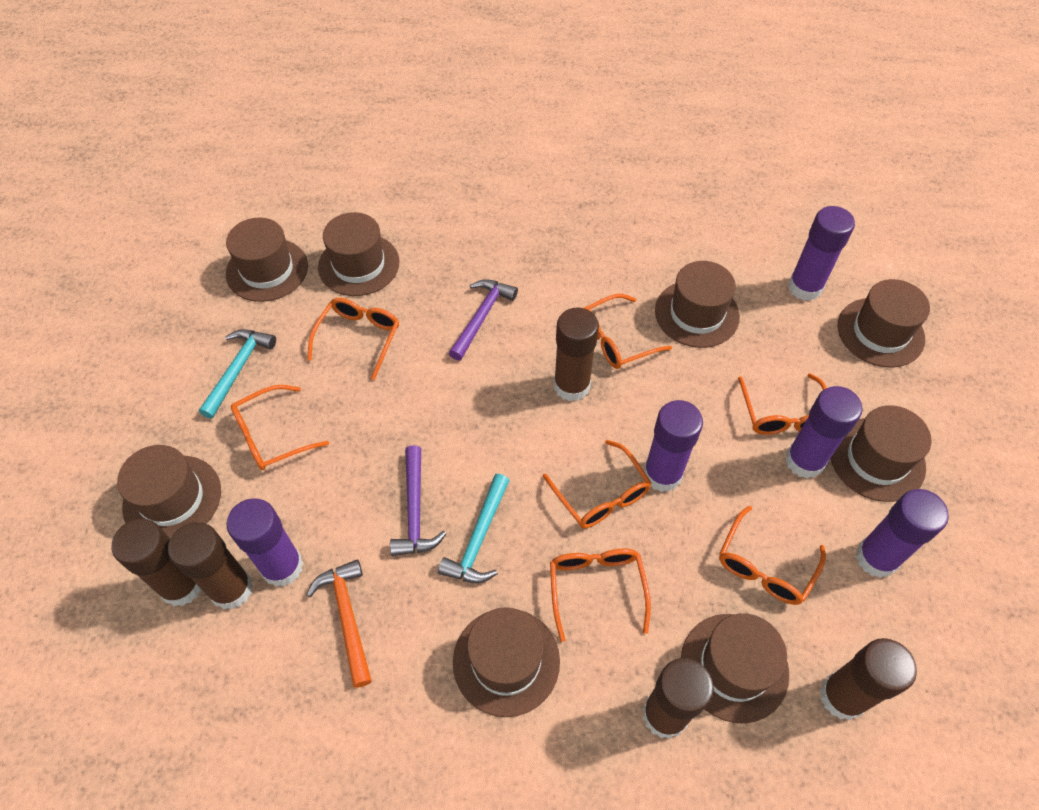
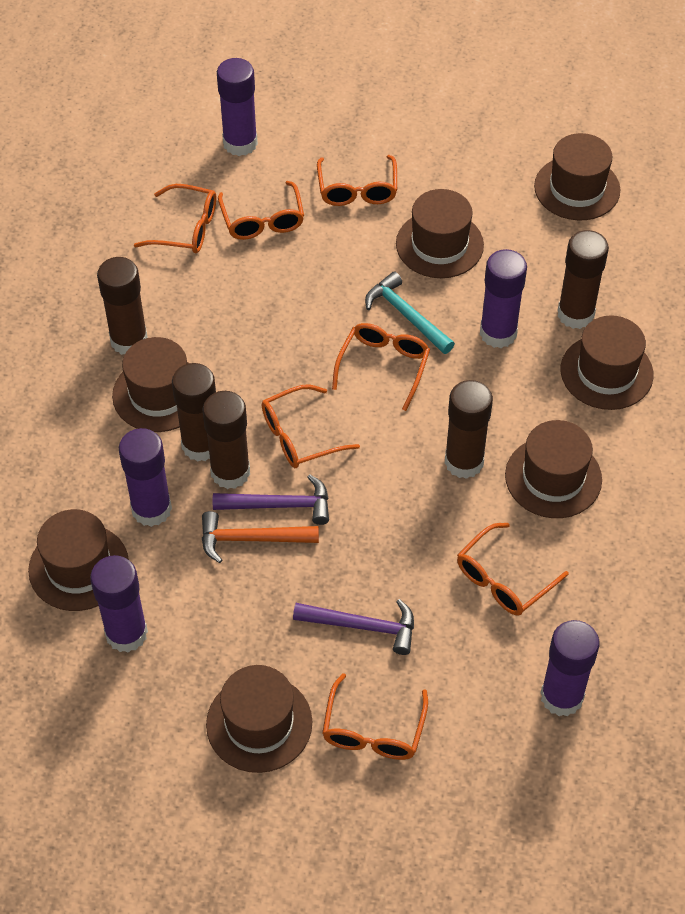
brown hat: 8 -> 7
turquoise hammer: 2 -> 1

